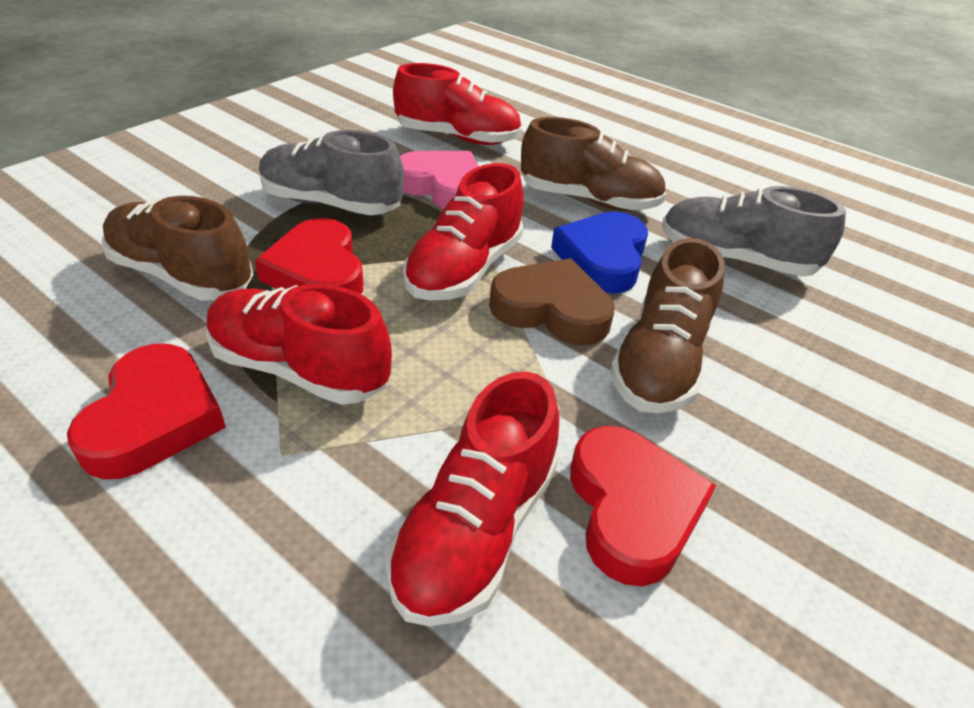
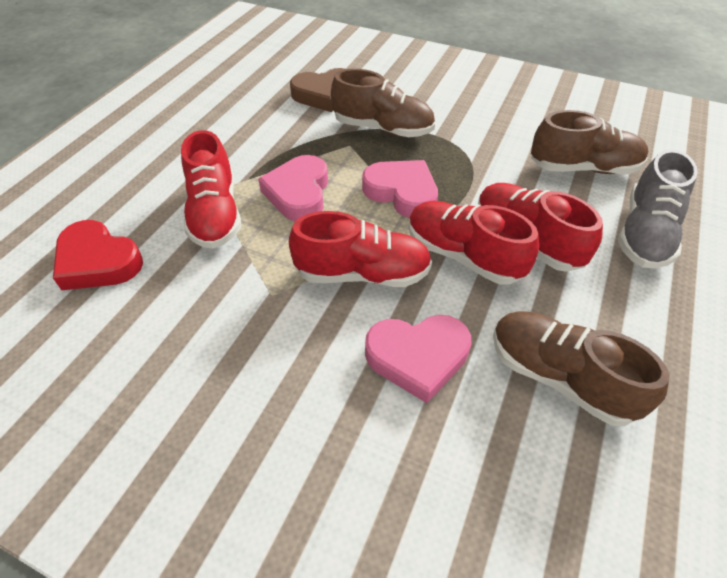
blue heart: 1 -> 0
grey shoe: 2 -> 1
pink heart: 1 -> 3
red heart: 3 -> 1

